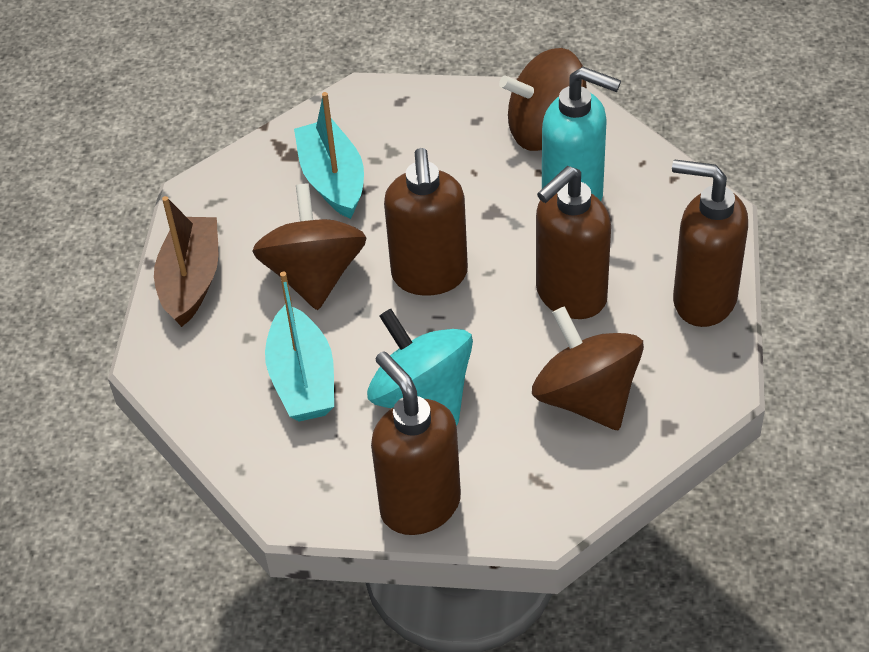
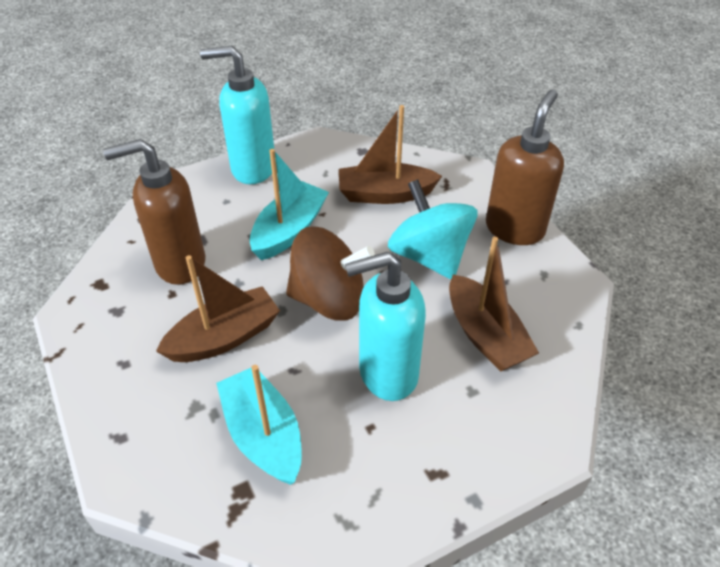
brown boat: 1 -> 3
brown soap dispenser: 4 -> 2
brown spinning top: 3 -> 1
turquoise soap dispenser: 1 -> 2

